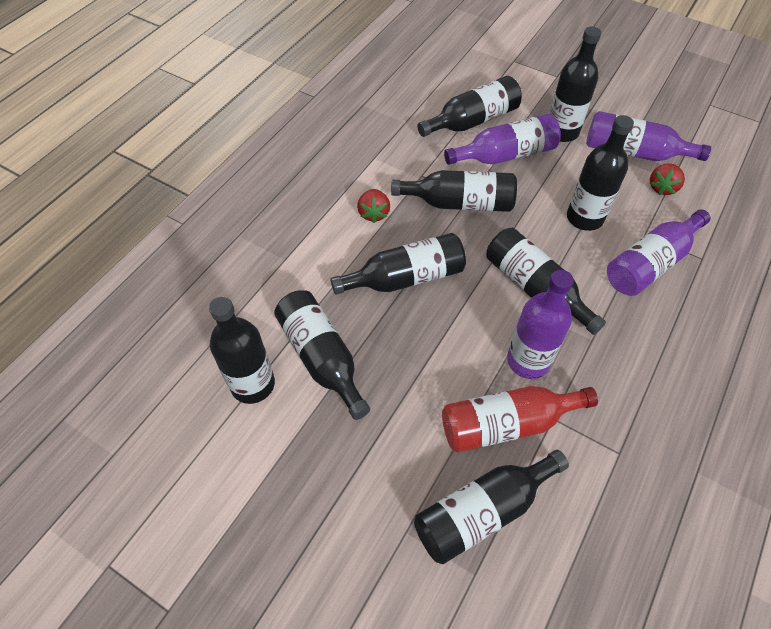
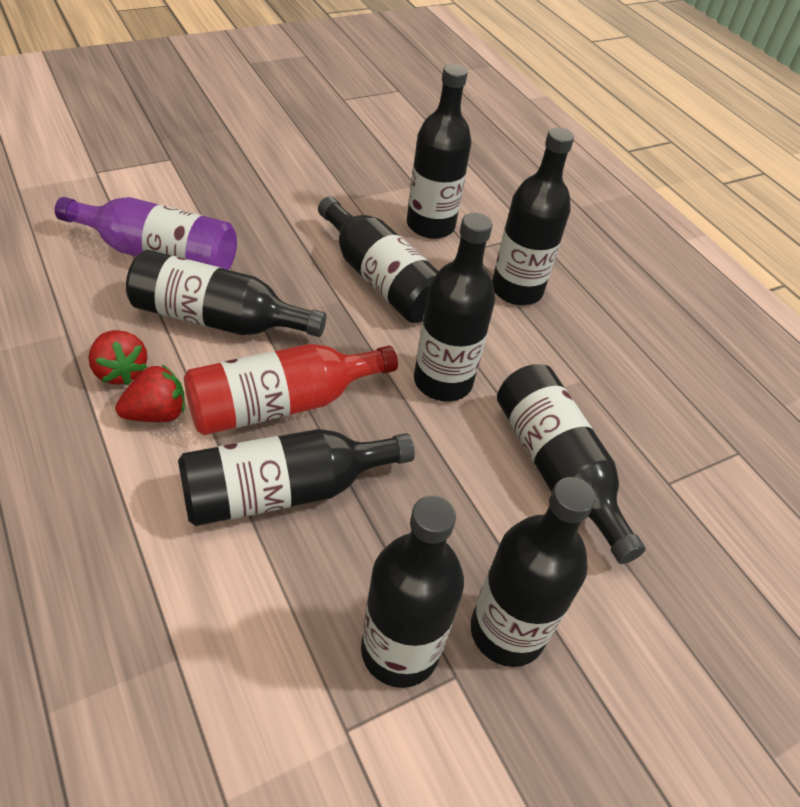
purple bottle: 4 -> 1

